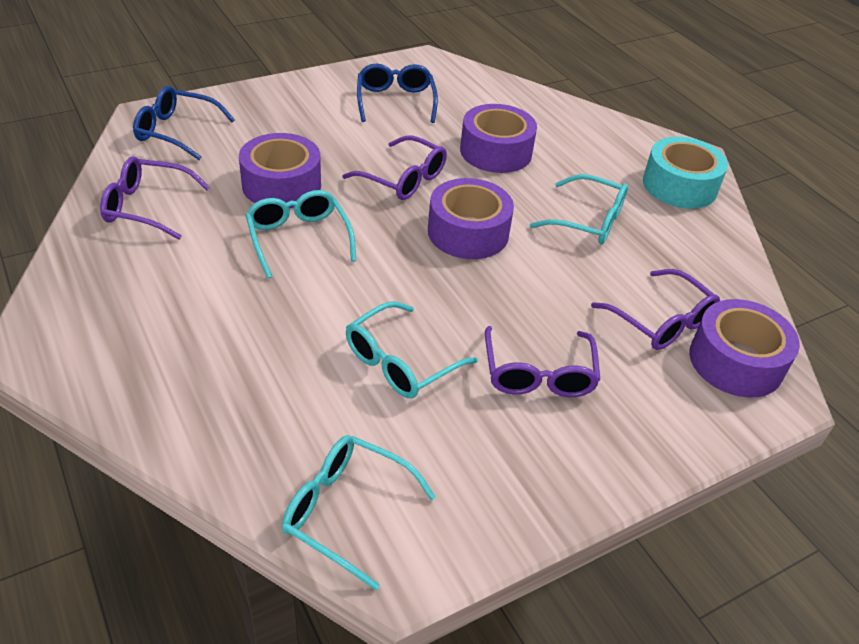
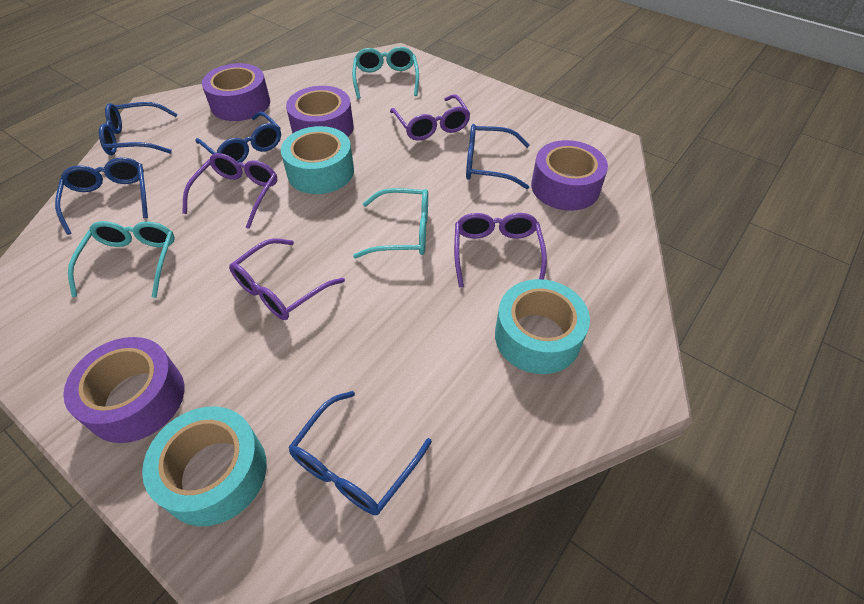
blue glasses: 2 -> 5
turquoise glasses: 4 -> 3
turquoise tape: 1 -> 3

